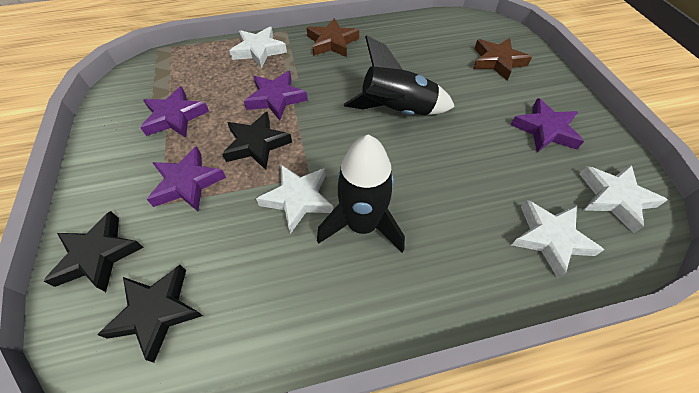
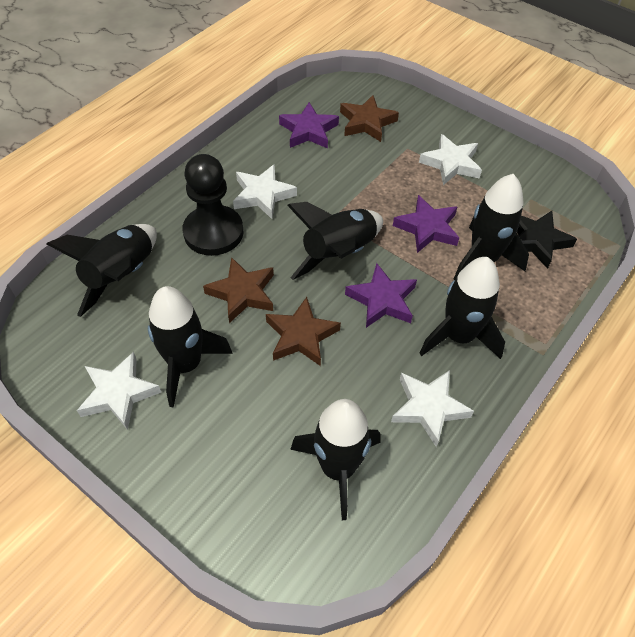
black pawn: 0 -> 1
black rocket: 2 -> 6
black star: 3 -> 1
brown star: 2 -> 3
purple star: 4 -> 3

